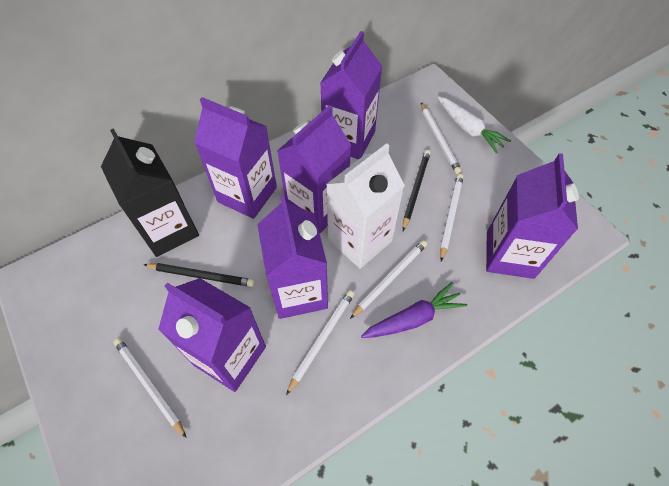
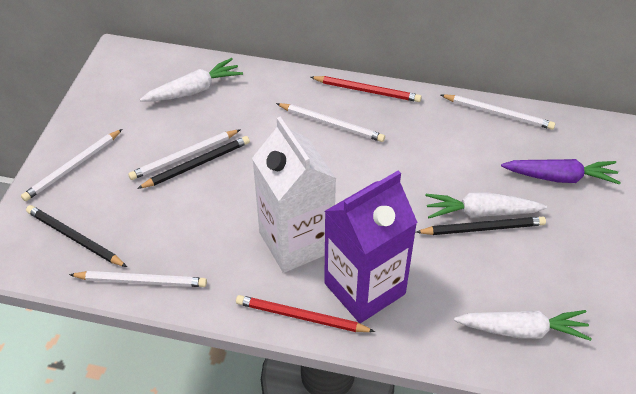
black carton: 1 -> 0
black pencil: 2 -> 3
purple carton: 6 -> 1
red pencil: 0 -> 2
white carrot: 1 -> 3

